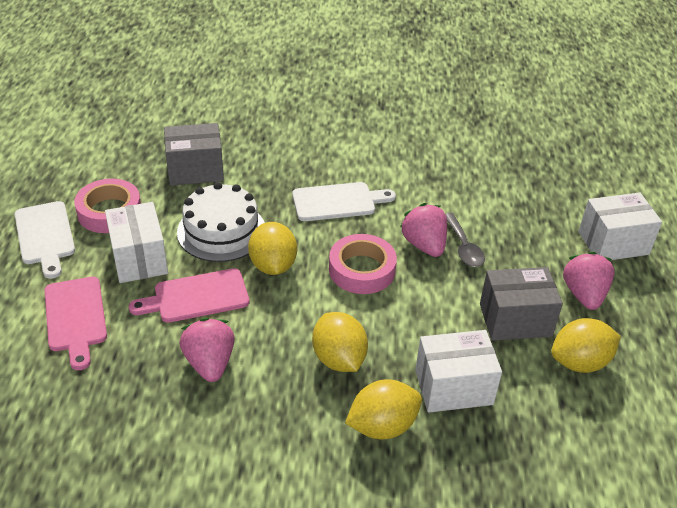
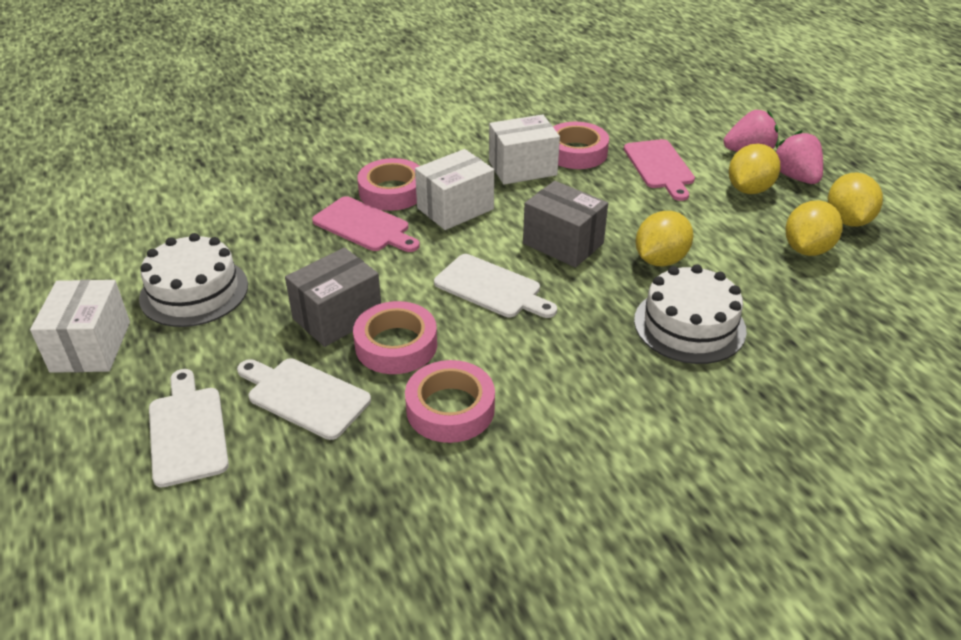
grey spoon: 1 -> 0
pink strawberry: 3 -> 2
pink tape: 2 -> 4
white cake: 1 -> 2
white cutting board: 2 -> 3

